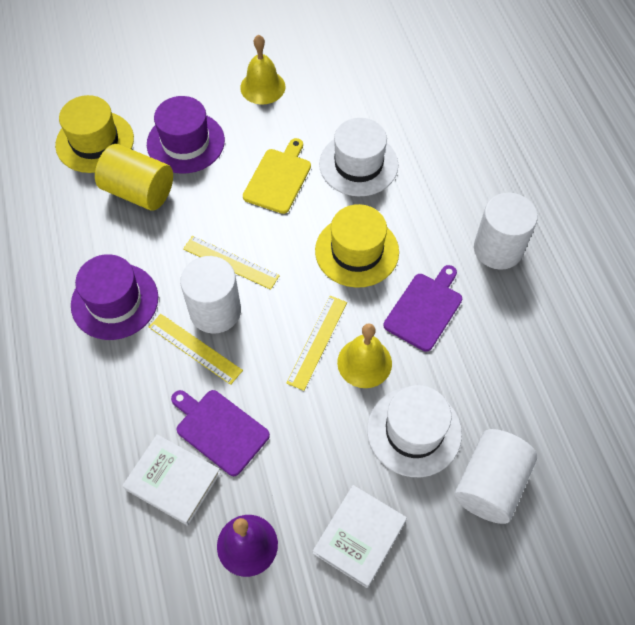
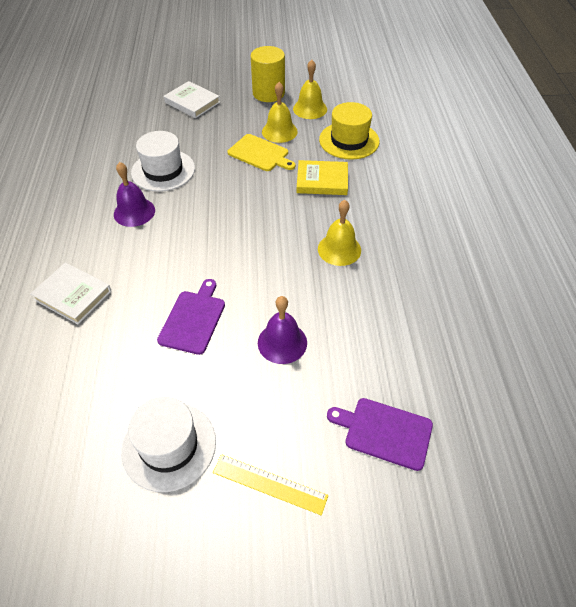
purple bell: 1 -> 2
purple hat: 2 -> 0
white cylinder: 3 -> 0
yellow bell: 2 -> 3
yellow book: 0 -> 1
yellow hat: 2 -> 1
yellow ruler: 3 -> 1

